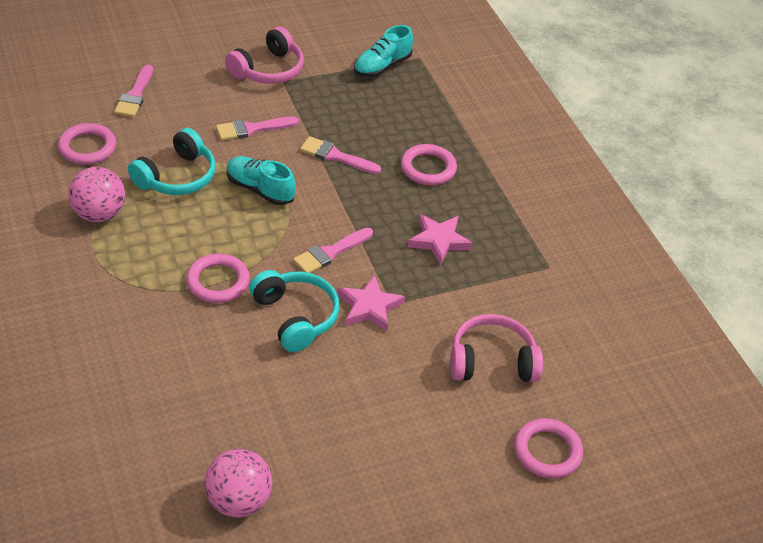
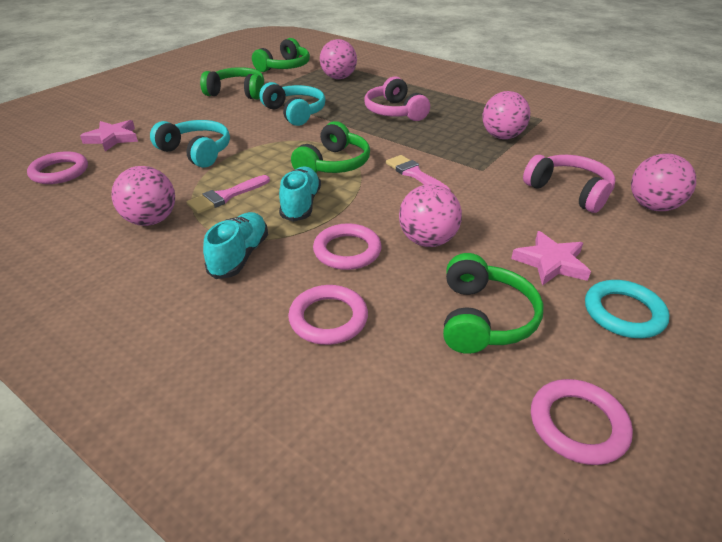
green headphones: 0 -> 4
pink ball: 2 -> 5
pink brush: 4 -> 2
turquoise ring: 0 -> 1

